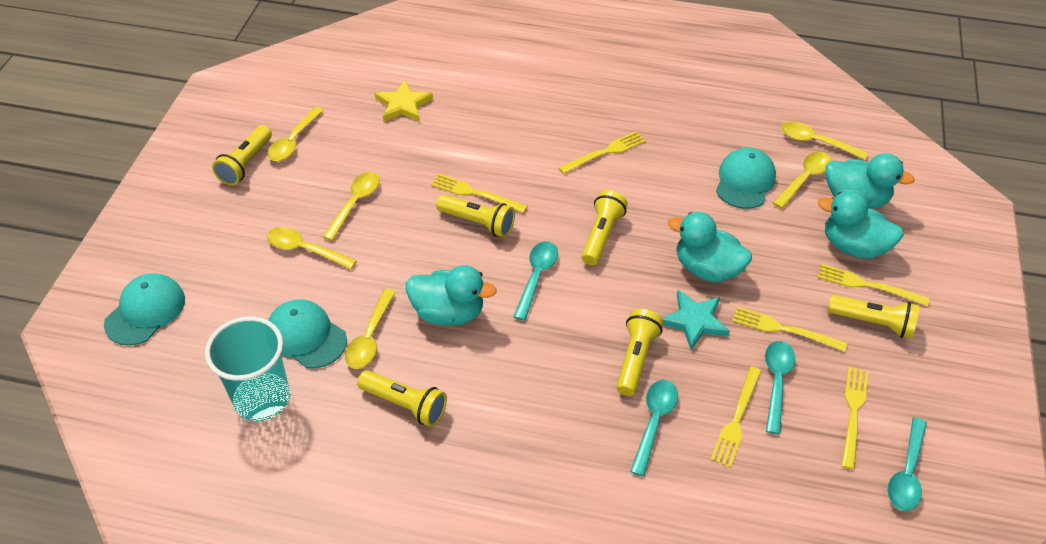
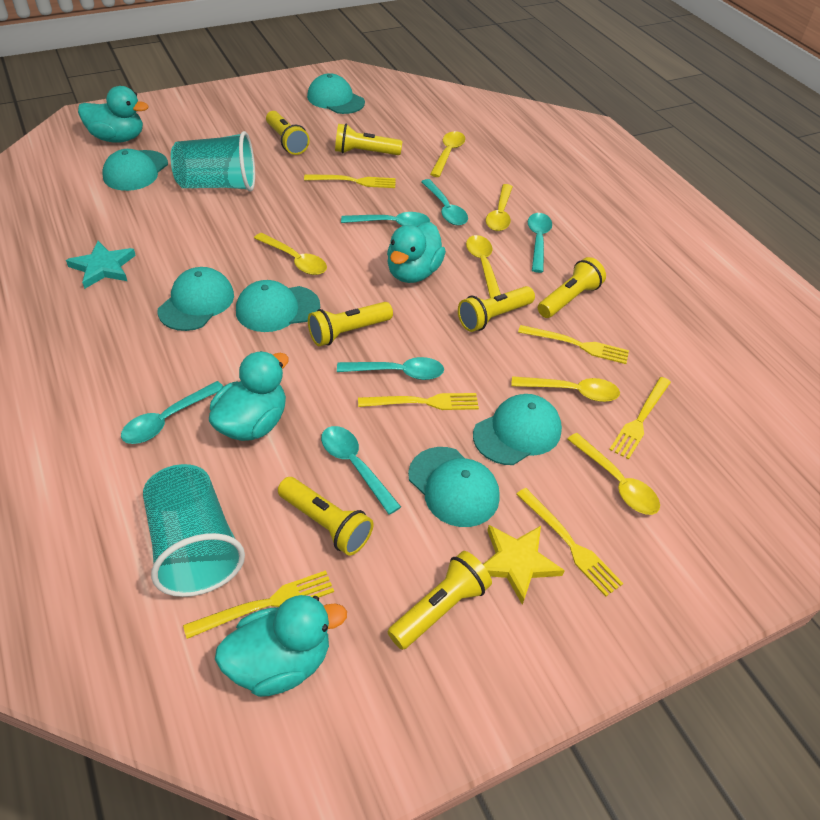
turquoise cap: 3 -> 6
turquoise cup: 1 -> 2
turquoise spoon: 4 -> 6
yellow flashlight: 6 -> 7

